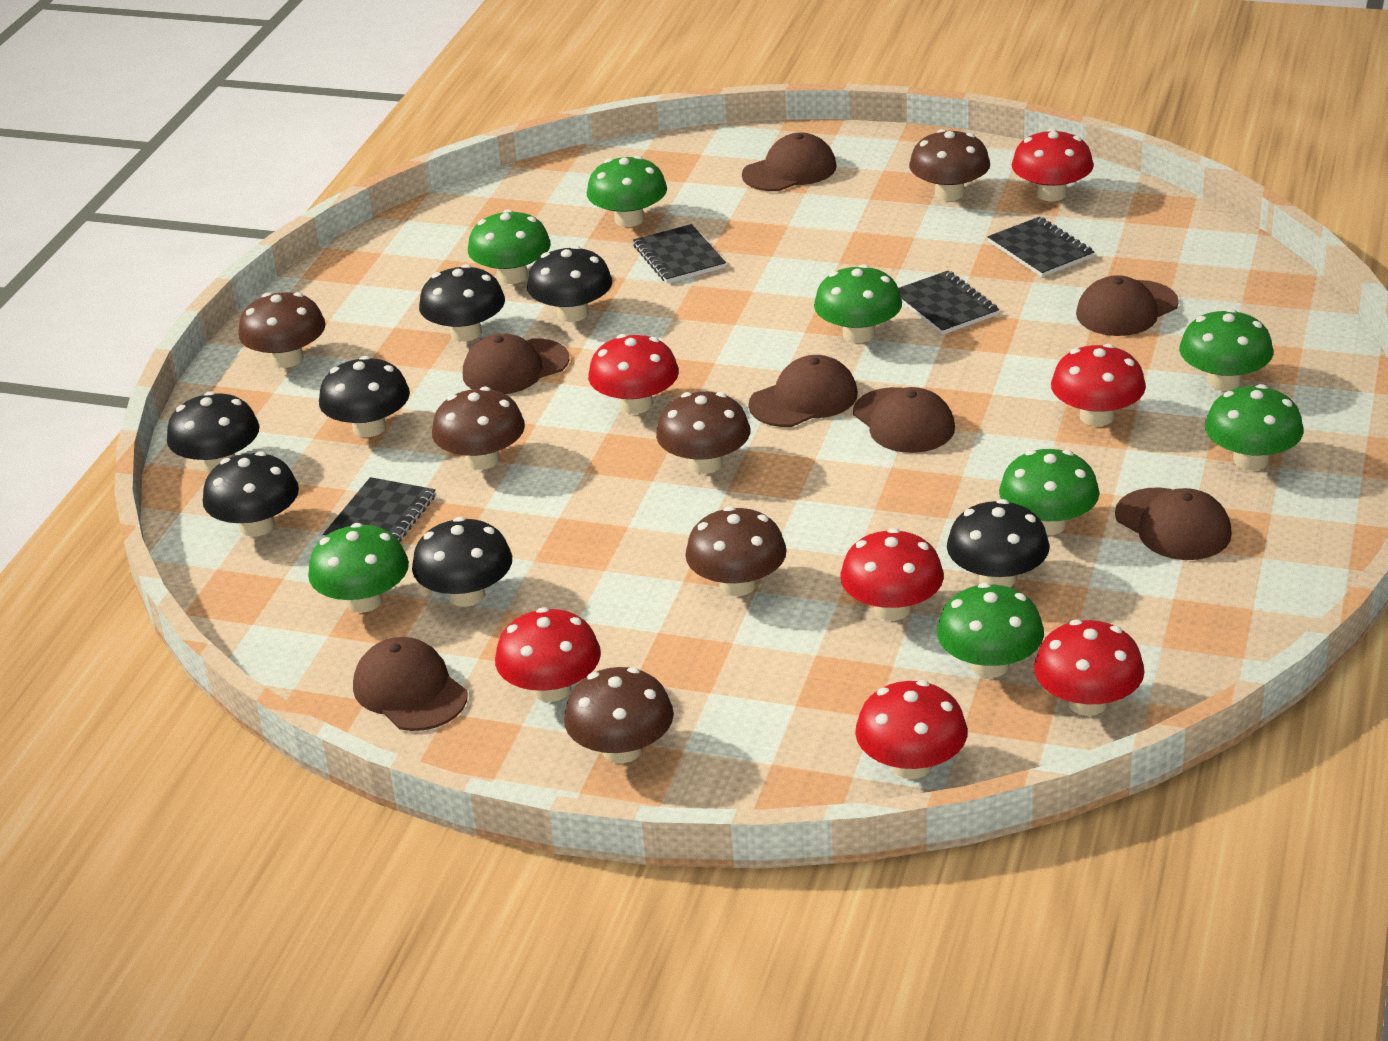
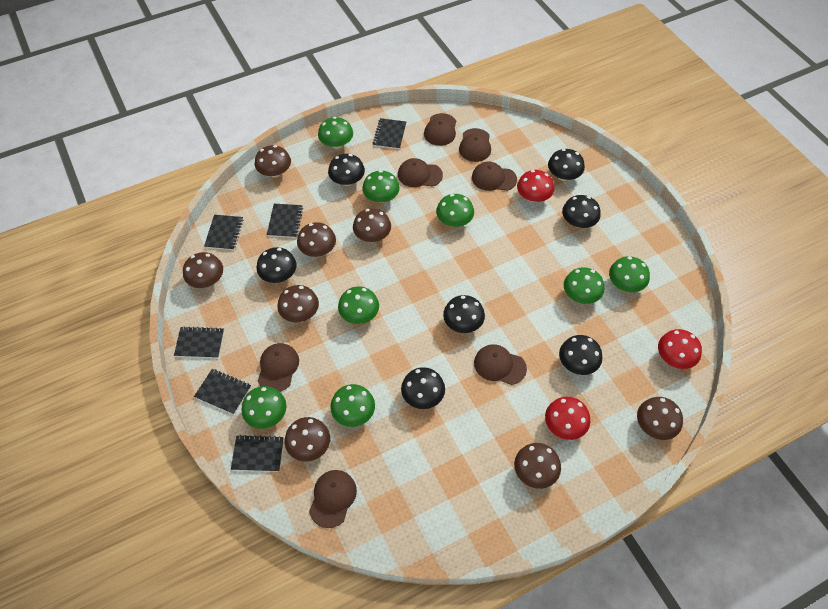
black notebook: 4 -> 6
brown mushroom: 6 -> 8
red mushroom: 7 -> 3

